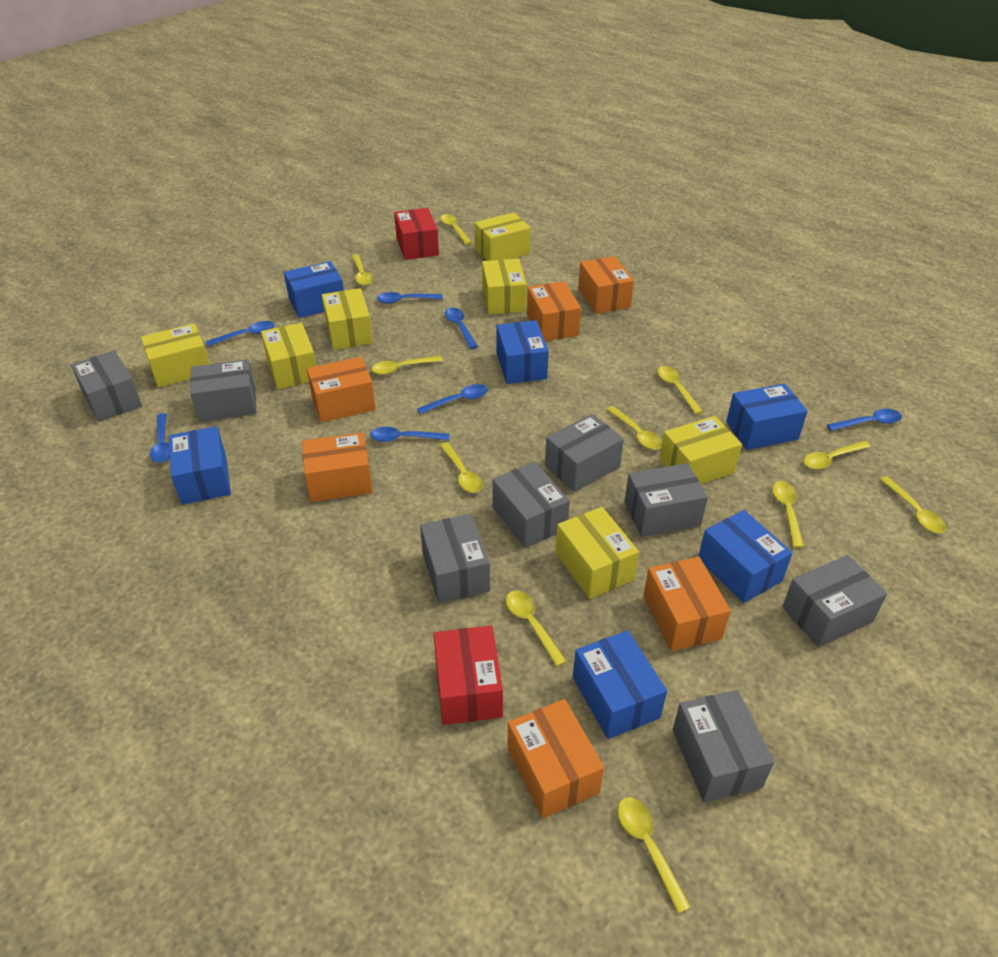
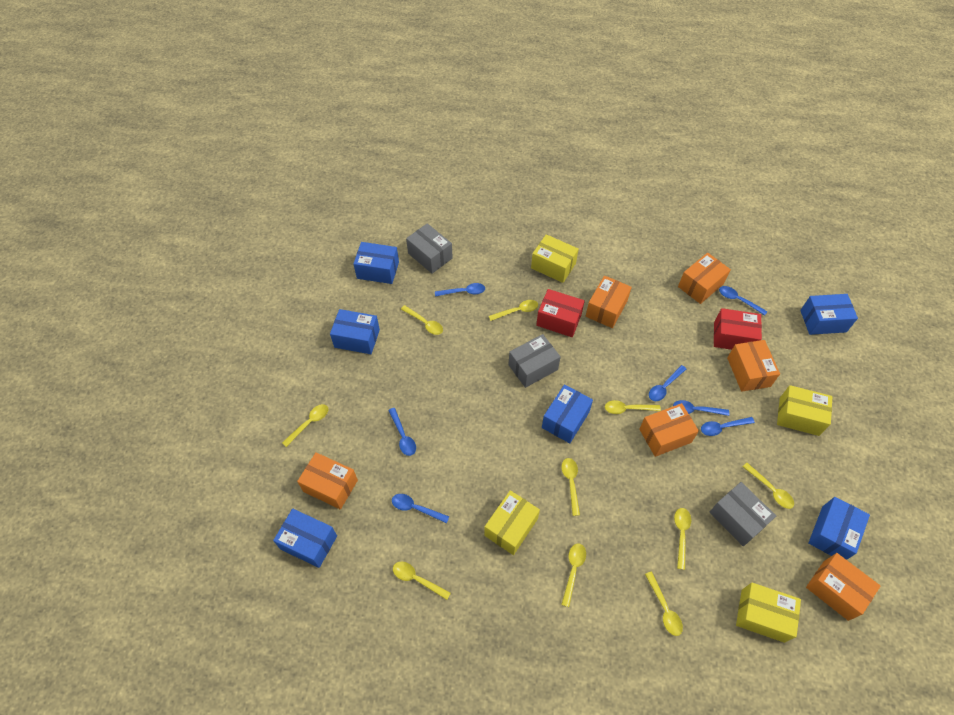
grey box: 8 -> 3
yellow box: 7 -> 4
yellow spoon: 11 -> 10

